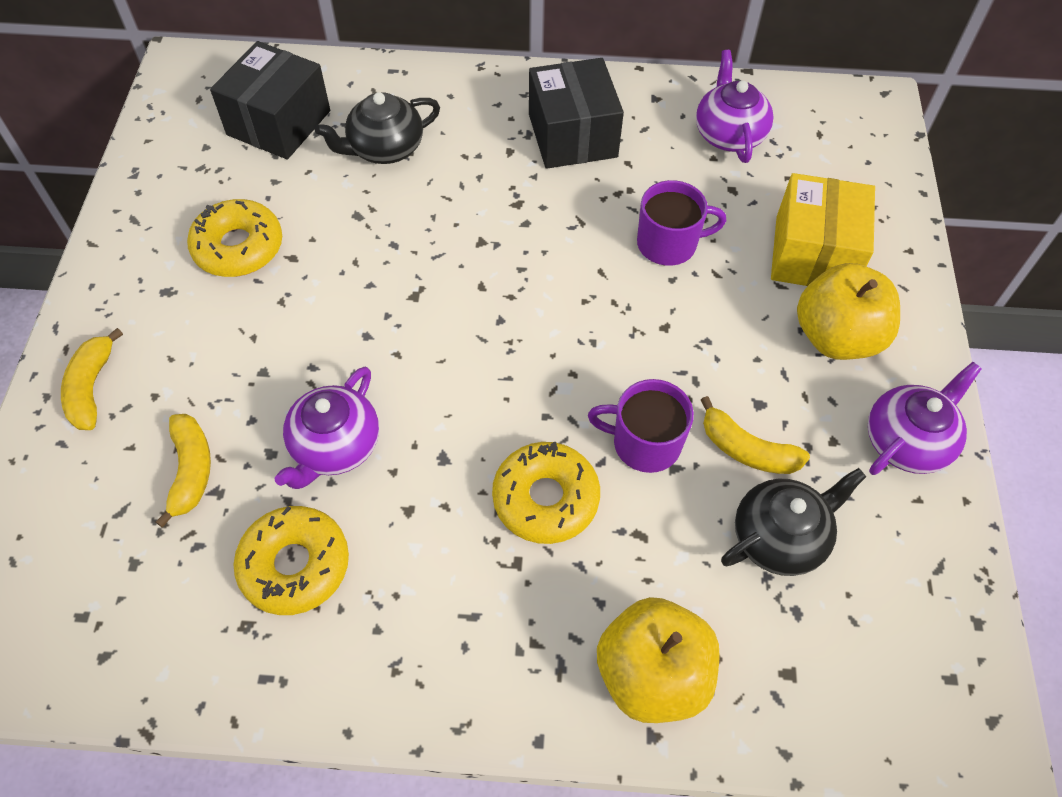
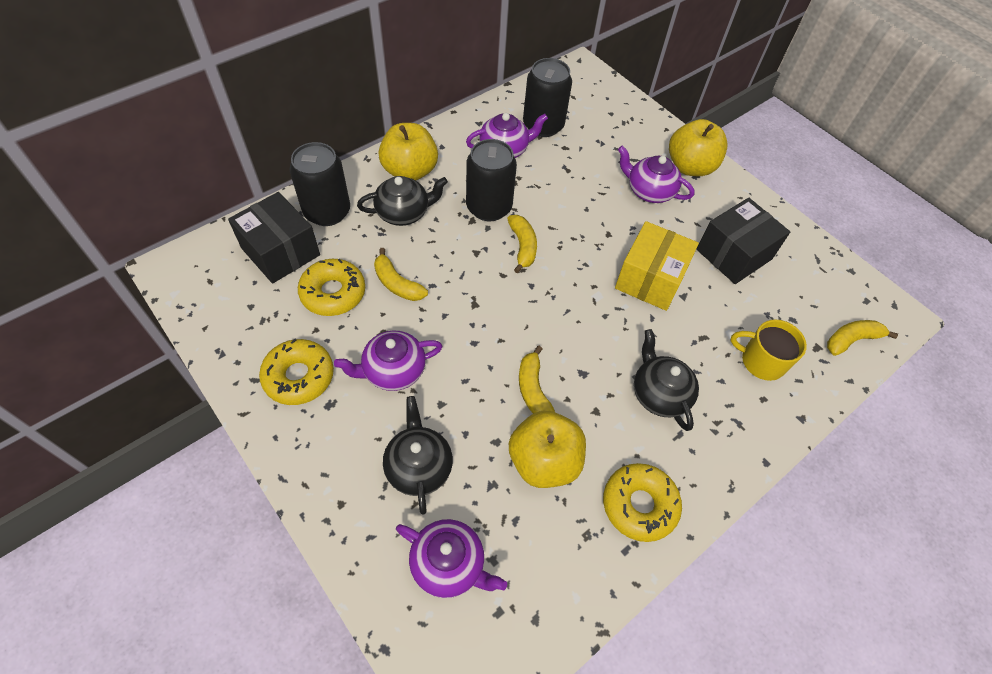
black can: 0 -> 3
black teapot: 2 -> 3
purple mug: 2 -> 0
purple teapot: 3 -> 4
yellow apple: 2 -> 3
yellow banana: 3 -> 4
yellow mug: 0 -> 1

